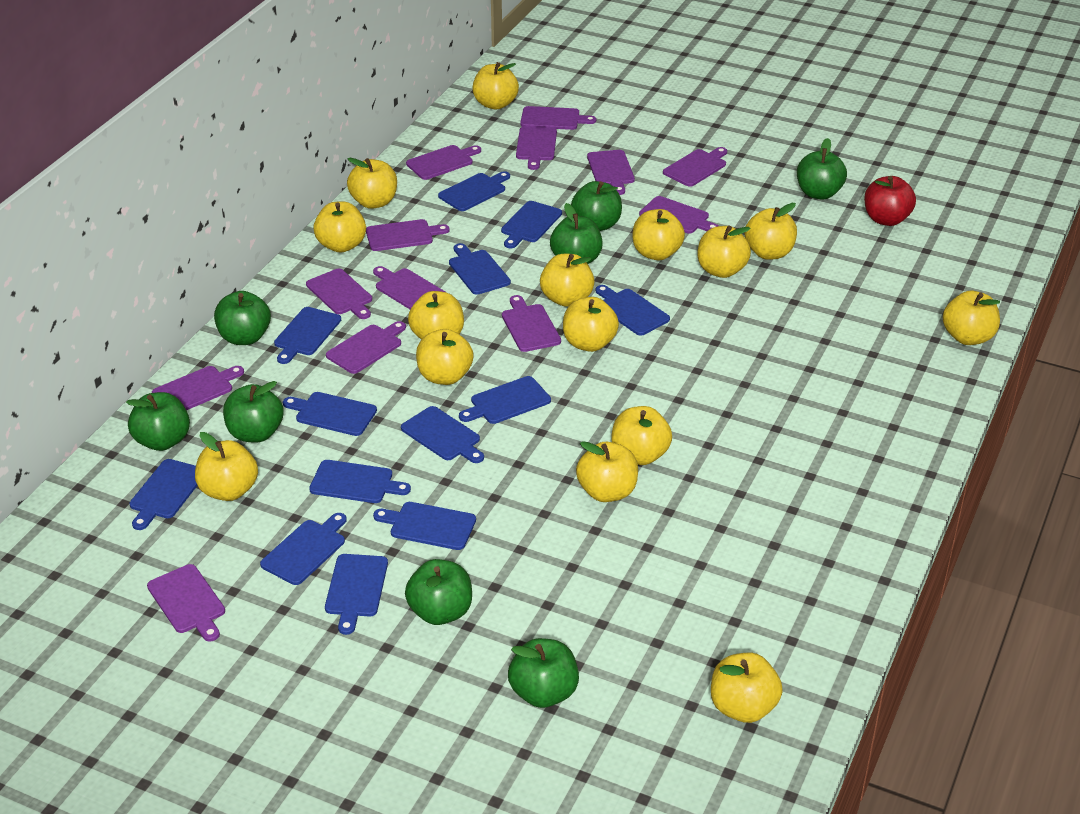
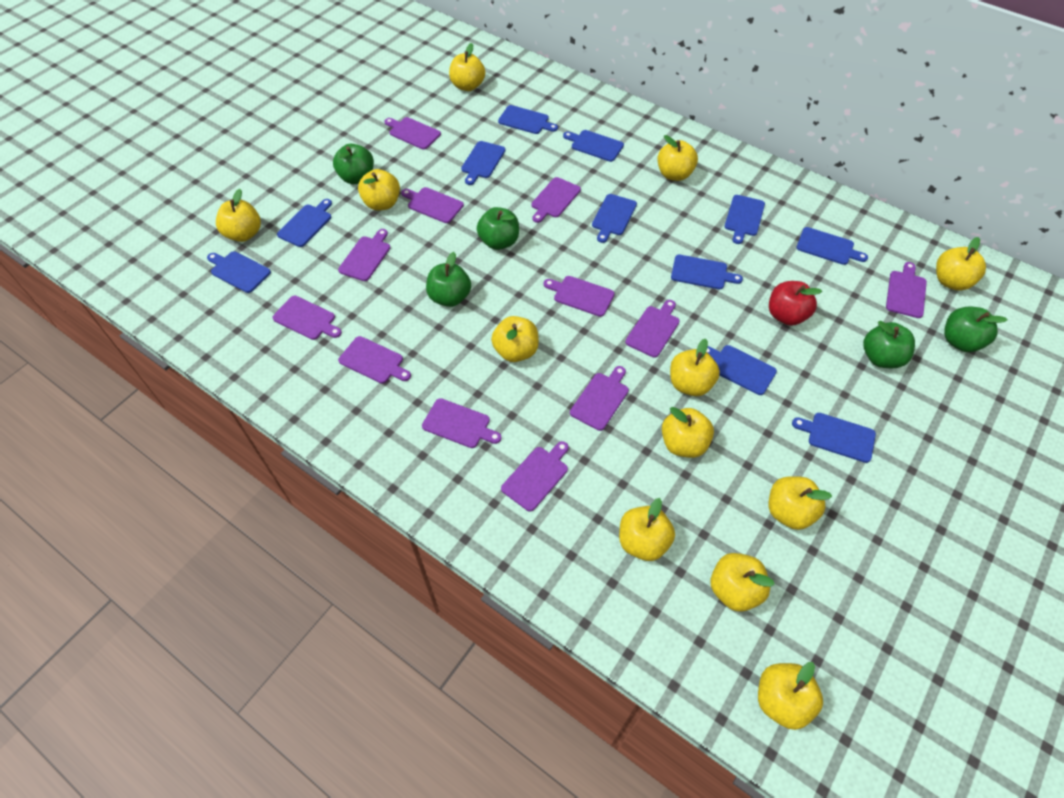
blue cutting board: 13 -> 11
green apple: 8 -> 5
purple cutting board: 13 -> 12
yellow apple: 15 -> 12

